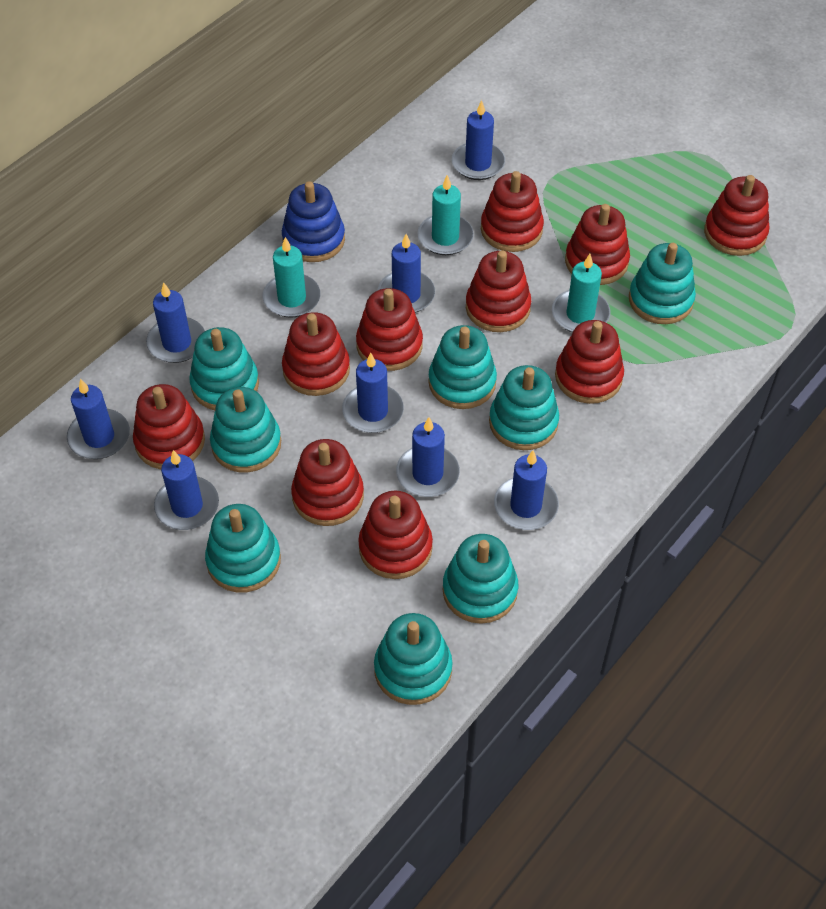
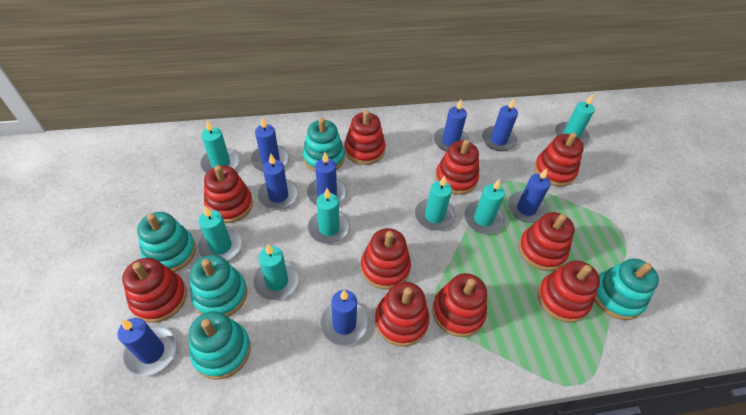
blue stacking toy: 1 -> 0
turquoise candle: 3 -> 7
turquoise stacking toy: 8 -> 5

